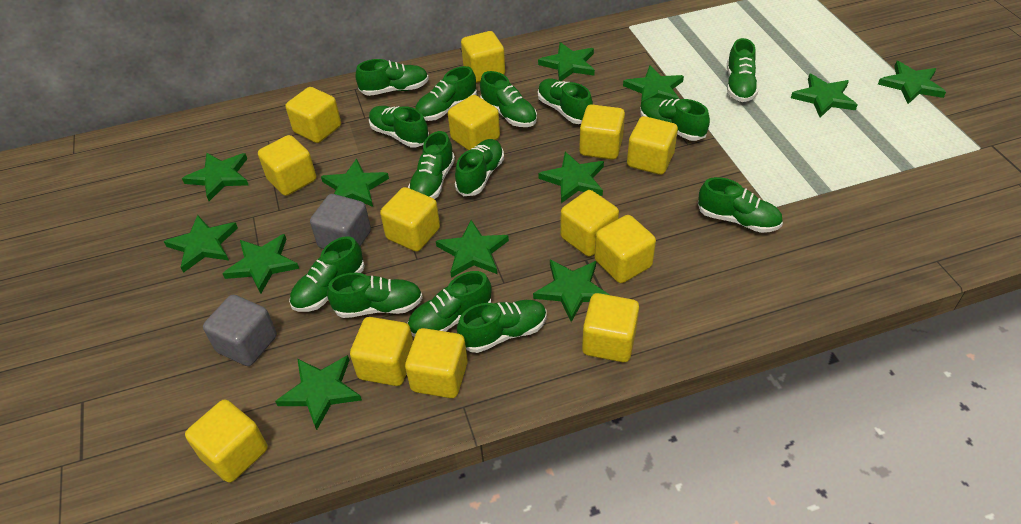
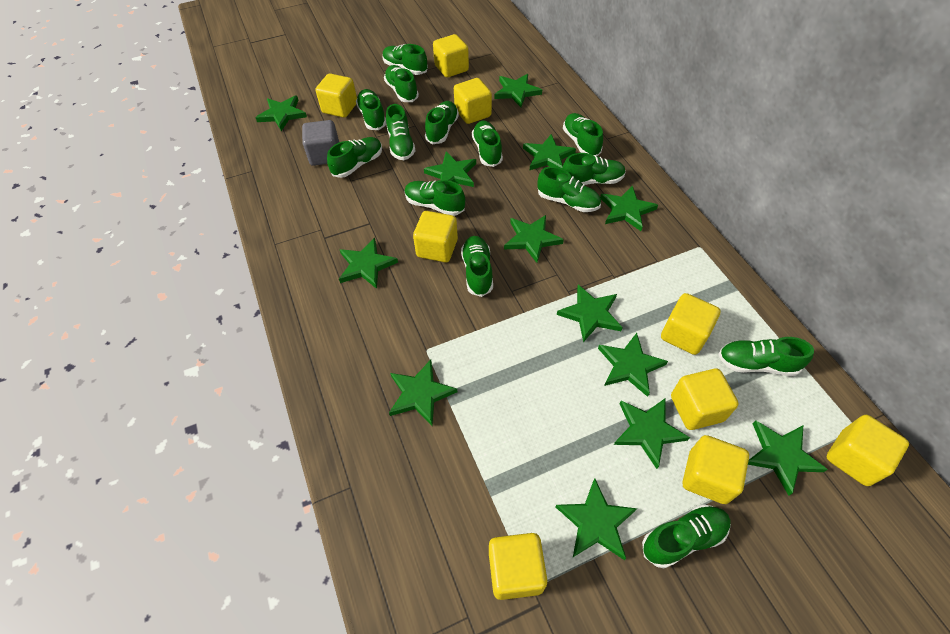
green star: 12 -> 13
grey cube: 2 -> 1
yellow cube: 13 -> 9

